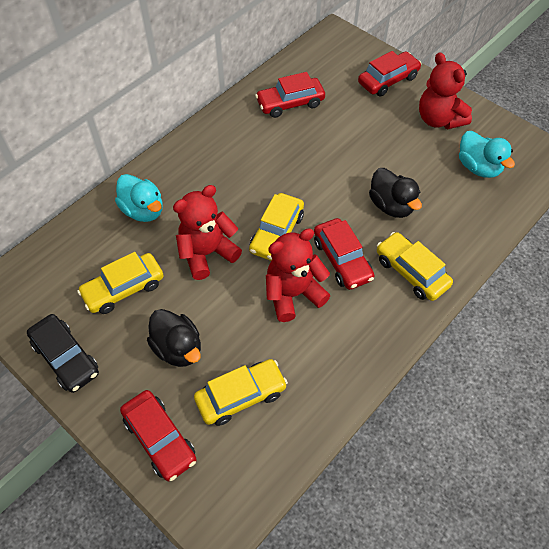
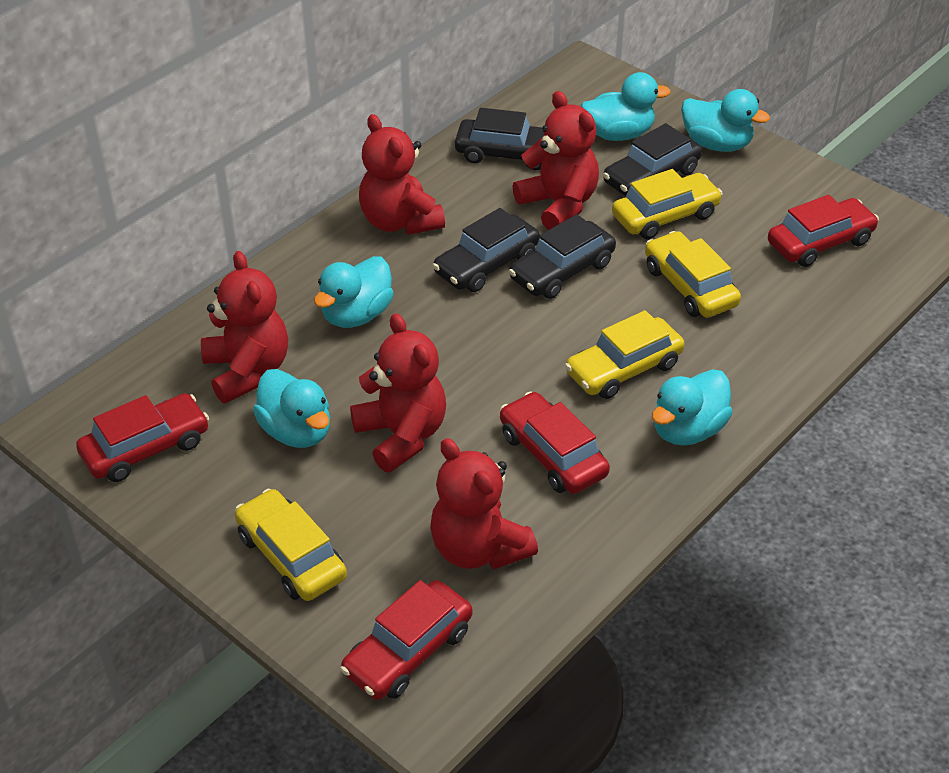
black car: 1 -> 4
black duck: 2 -> 0
red teddy bear: 3 -> 5
turquoise duck: 2 -> 5

